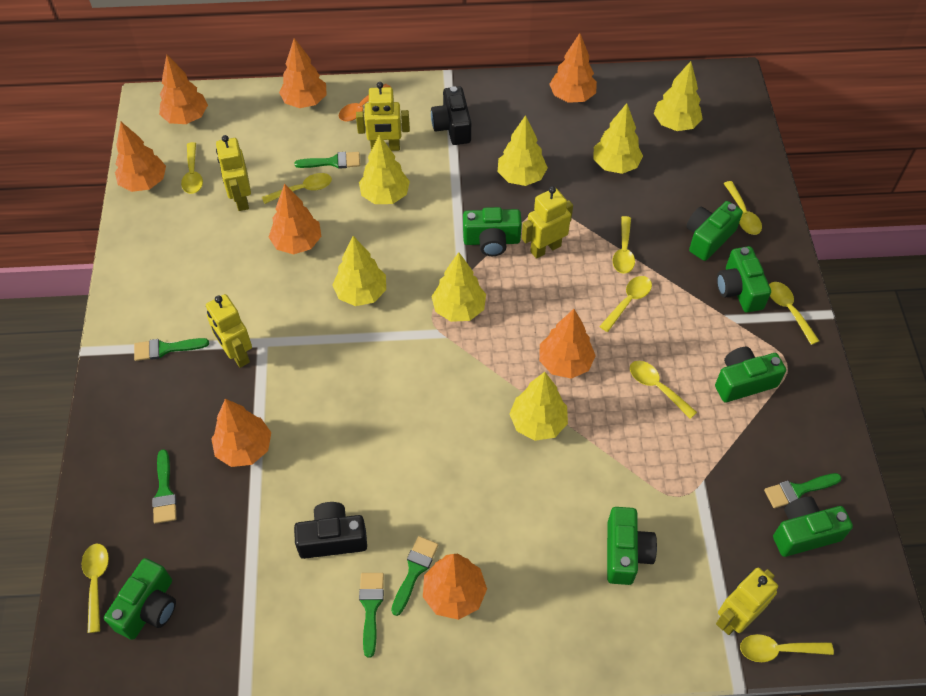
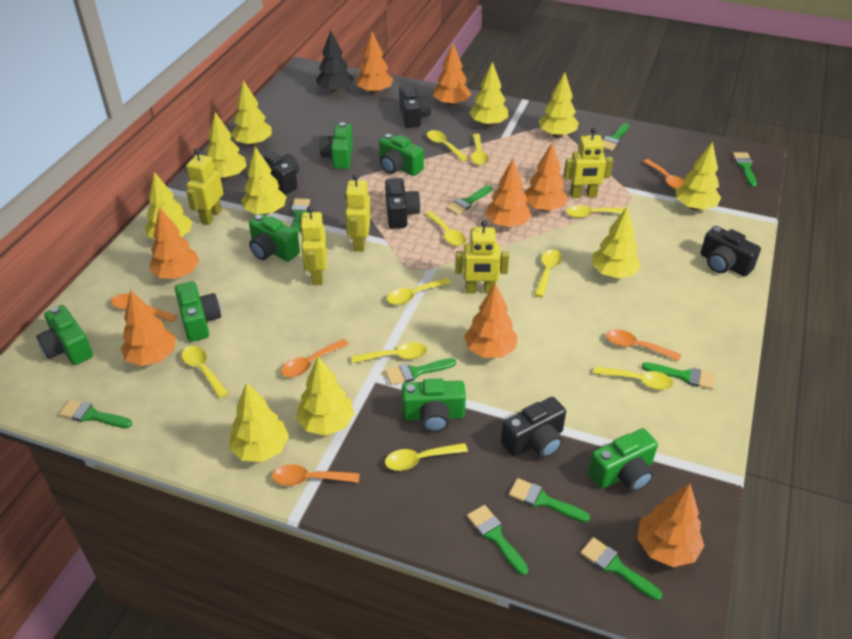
black camera: 2 -> 5
black tree: 0 -> 1
green brush: 6 -> 10
orange spoon: 1 -> 5
yellow spoon: 9 -> 10
yellow tree: 7 -> 10

